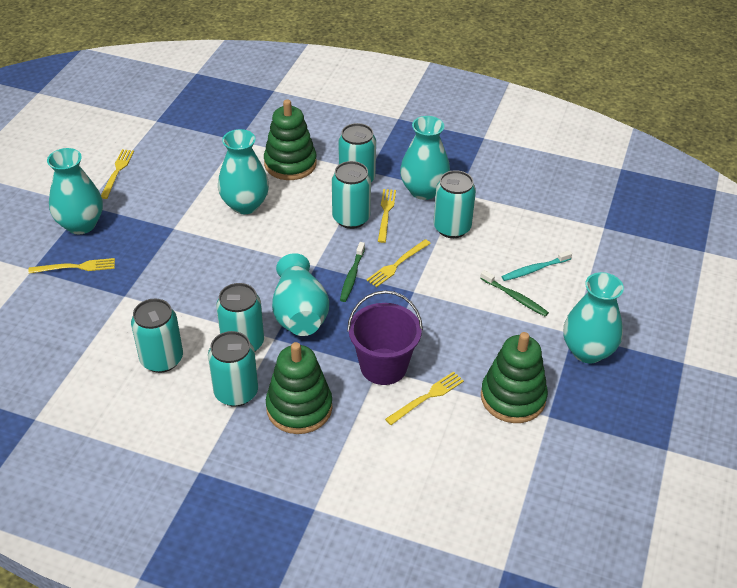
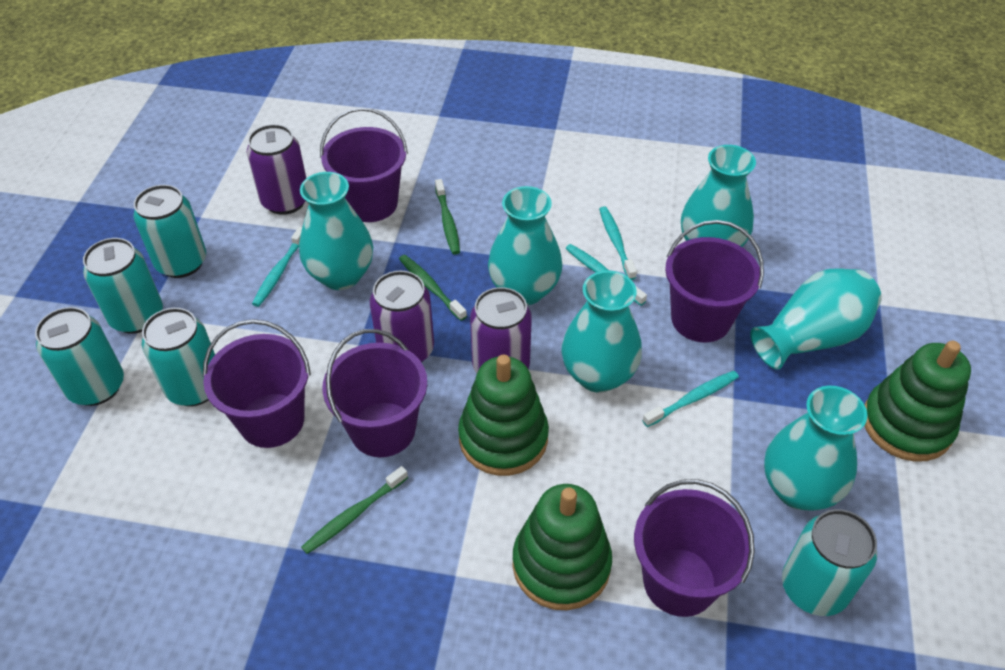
green toothbrush: 2 -> 3
purple bucket: 1 -> 5
purple can: 0 -> 3
turquoise can: 6 -> 5
turquoise toothbrush: 1 -> 4
turquoise vase: 5 -> 6
yellow fork: 5 -> 0

